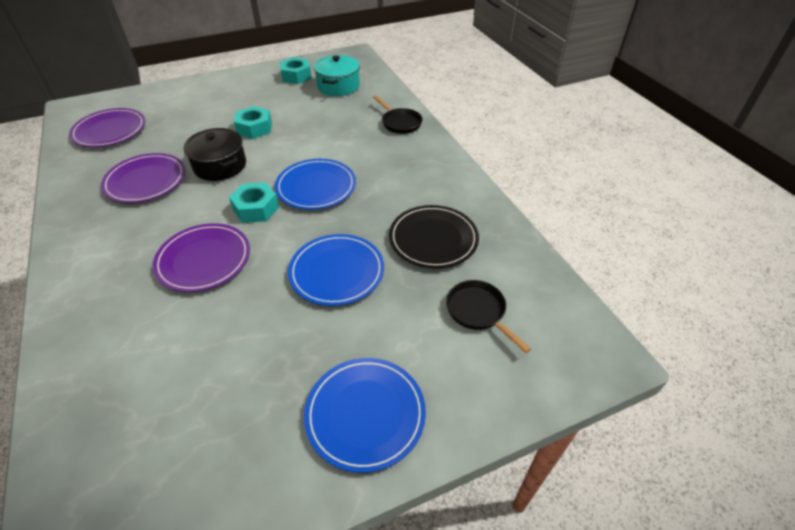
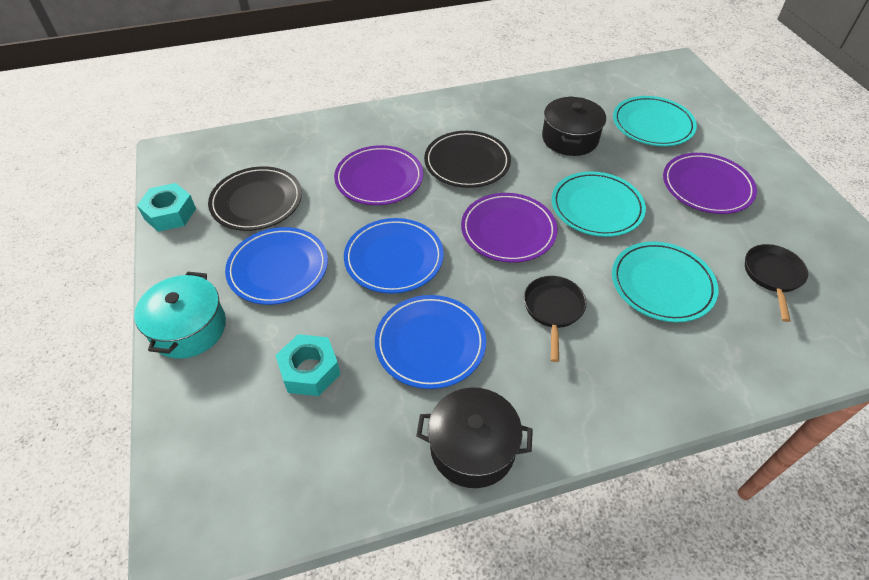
black plate: 1 -> 2
black pot: 1 -> 2
turquoise nut: 3 -> 2
turquoise plate: 0 -> 3

